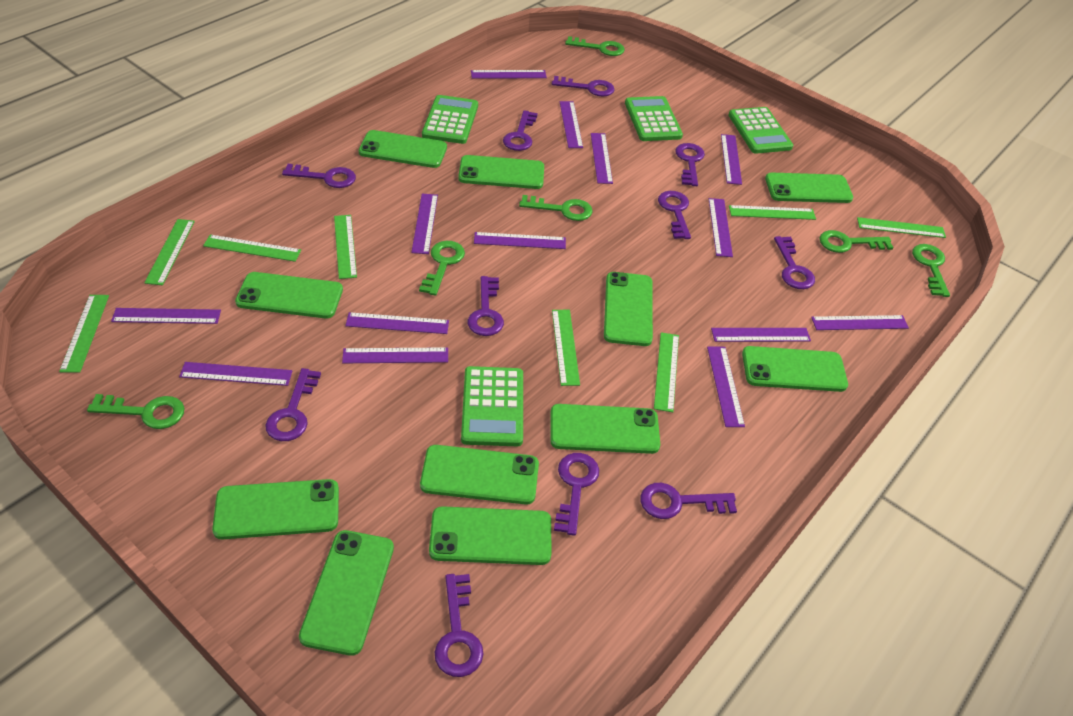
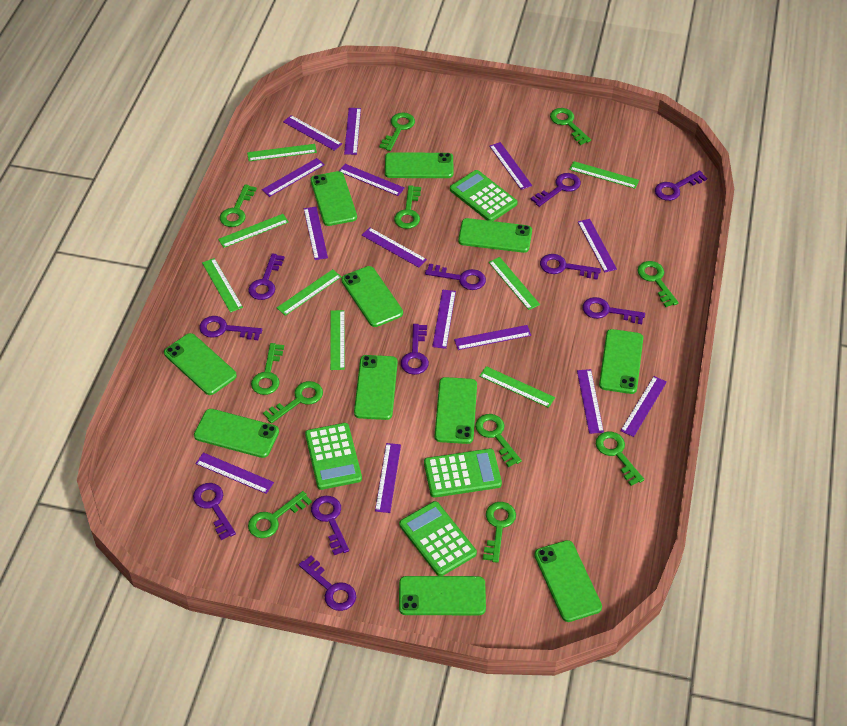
green key: 6 -> 11

